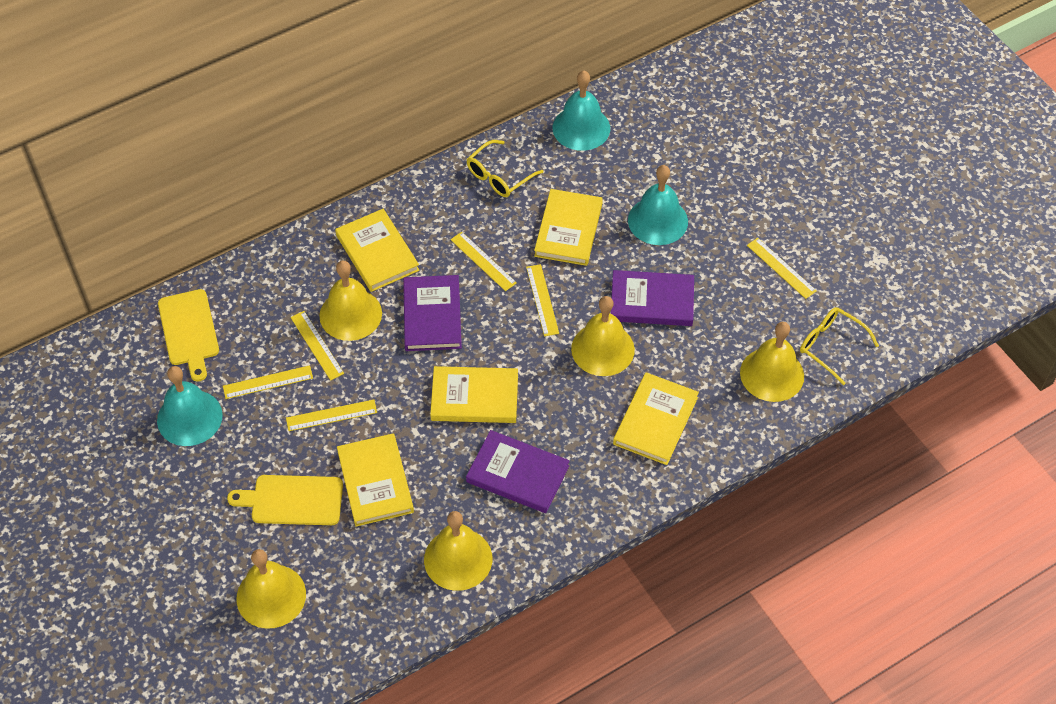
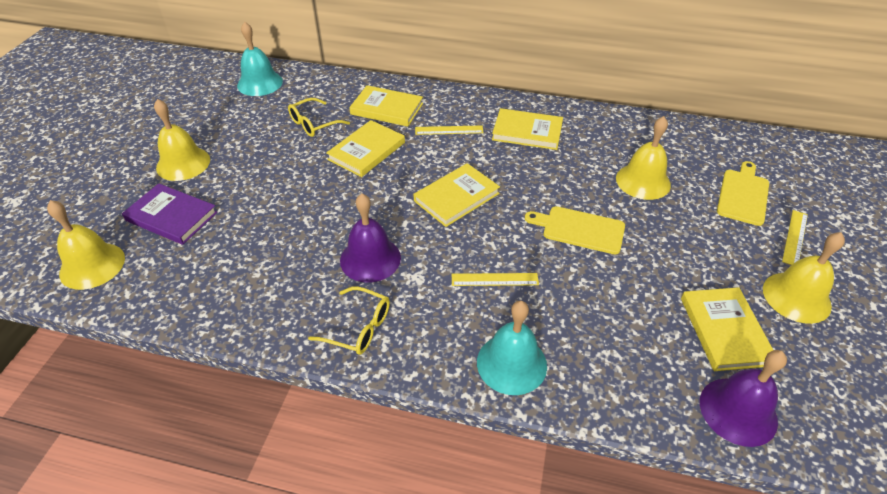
purple bell: 0 -> 2
purple book: 3 -> 1
turquoise bell: 3 -> 2
yellow bell: 5 -> 4
yellow ruler: 6 -> 3

